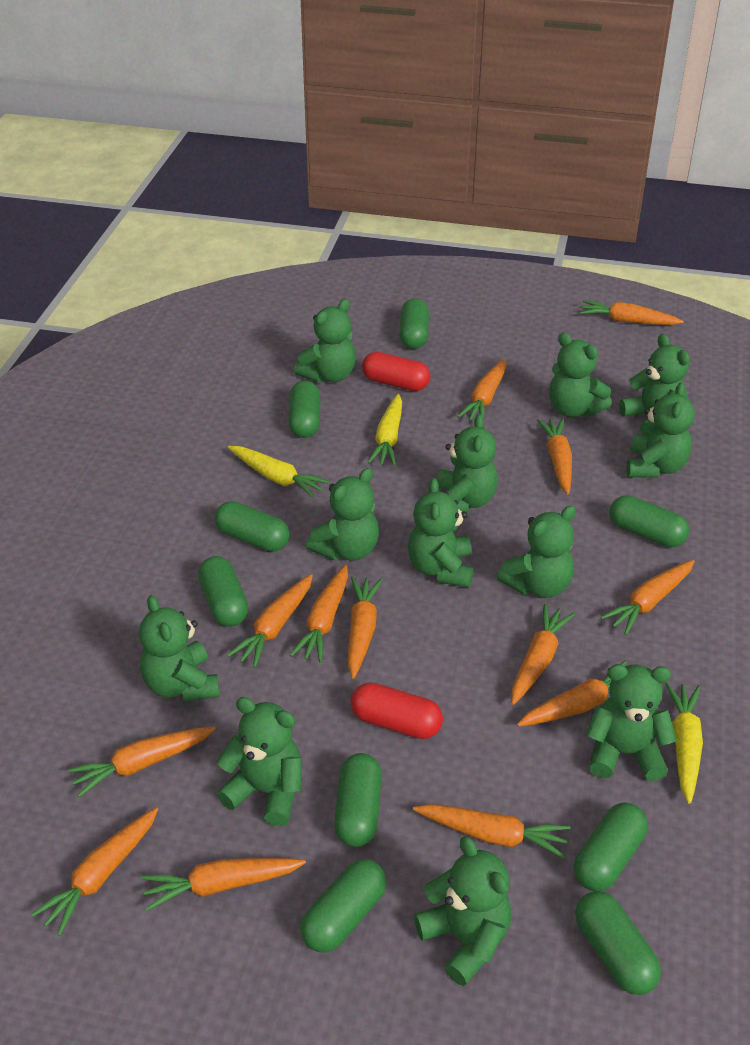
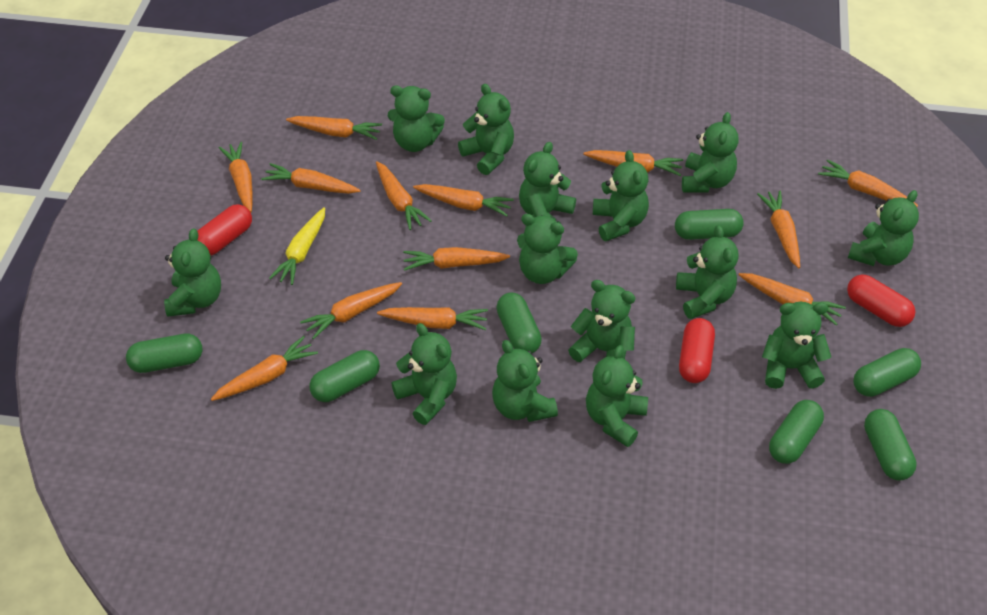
green capsule: 9 -> 7
green teddy bear: 12 -> 14
red capsule: 2 -> 3
yellow carrot: 3 -> 1

